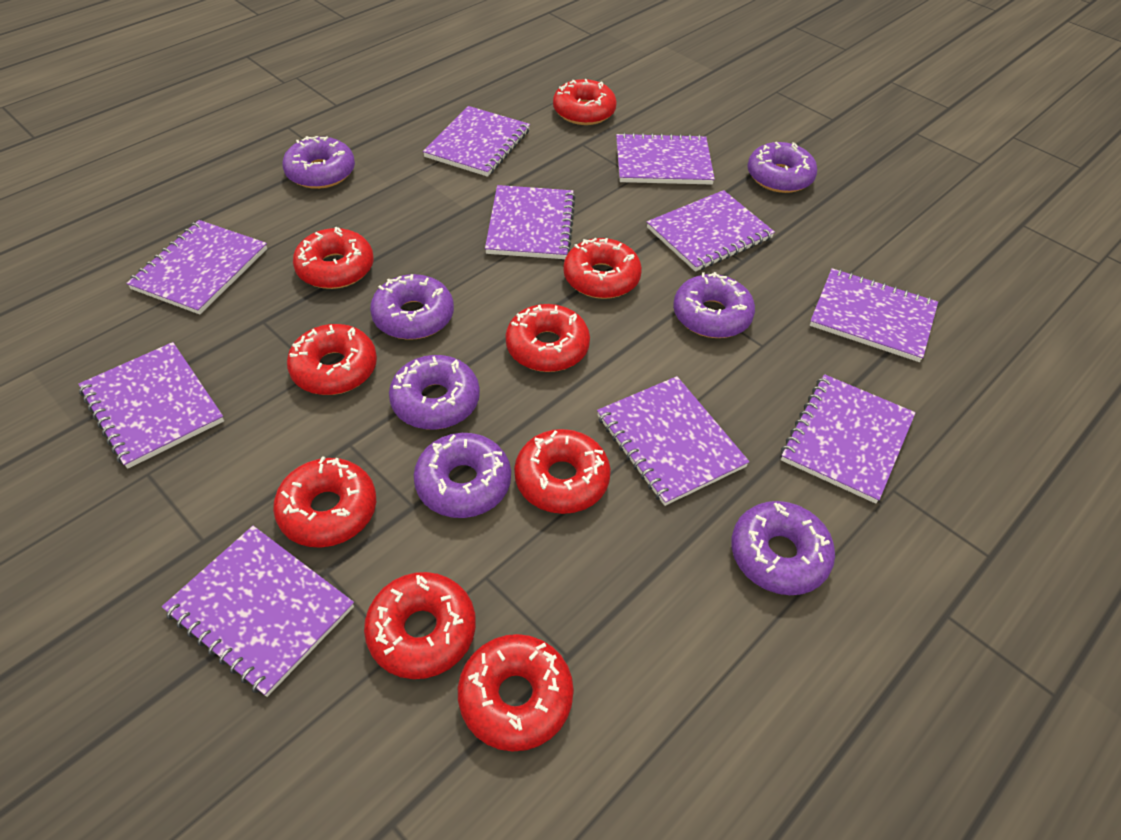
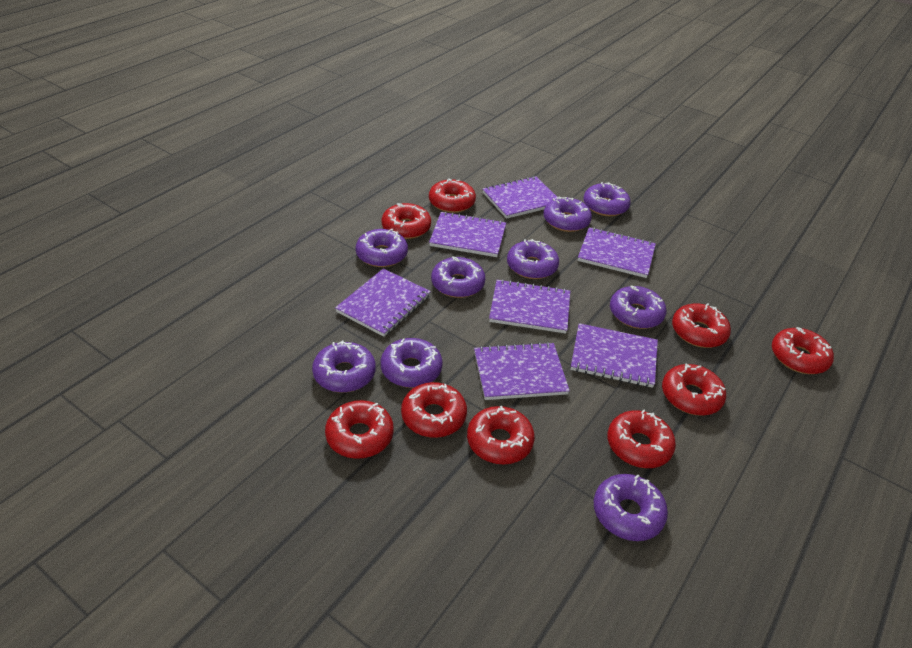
purple donut: 7 -> 9
purple notebook: 10 -> 7

